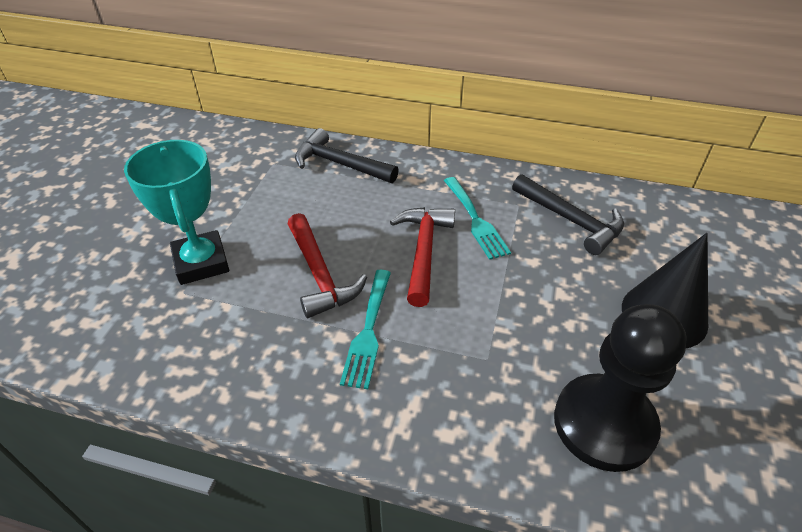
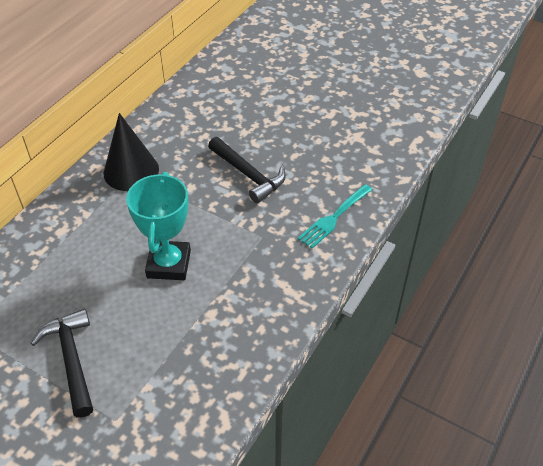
black pawn: 1 -> 0
red hammer: 2 -> 0
turquoise fork: 2 -> 1

